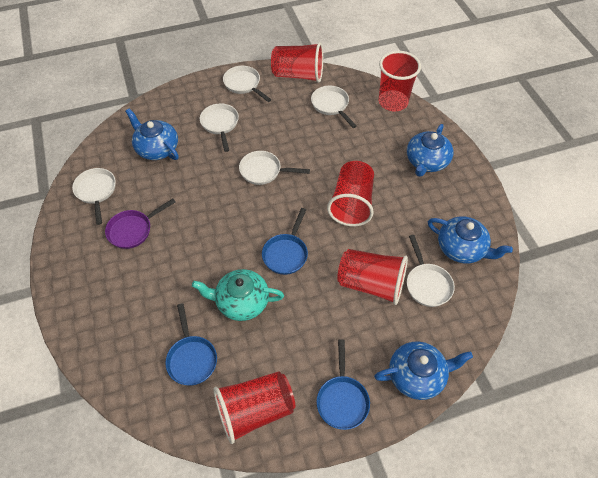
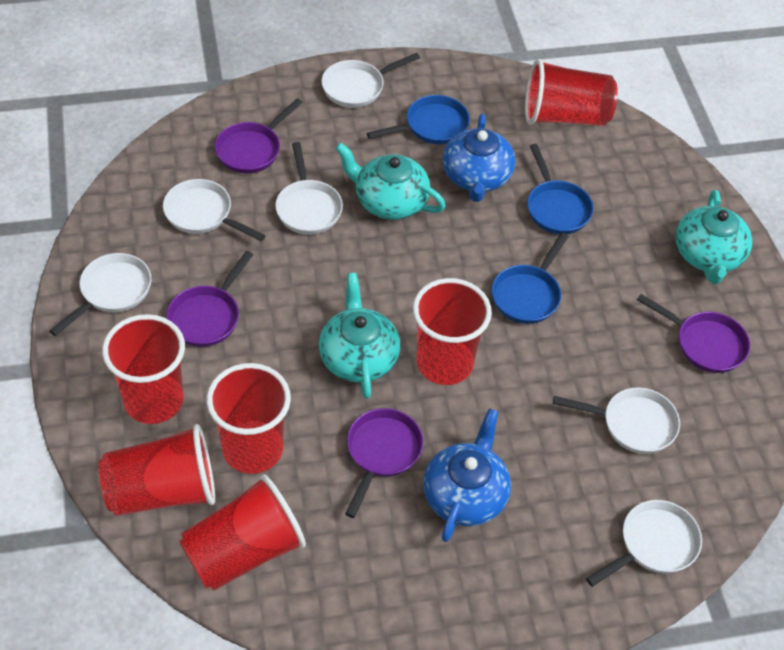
blue teapot: 4 -> 2
purple pan: 1 -> 4
red cup: 5 -> 6
turquoise teapot: 1 -> 3

